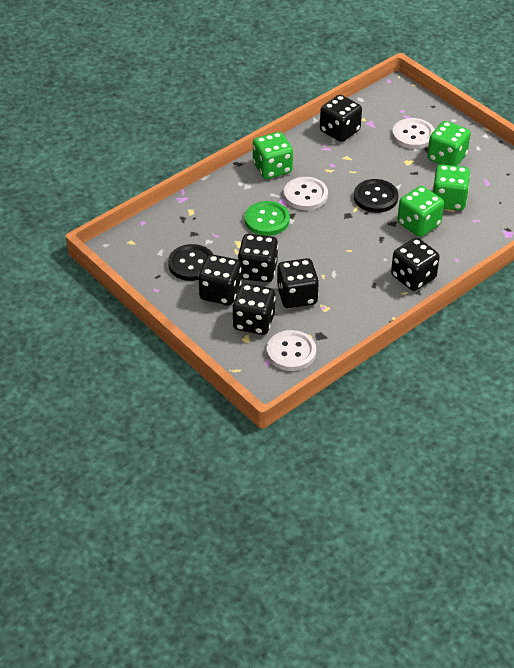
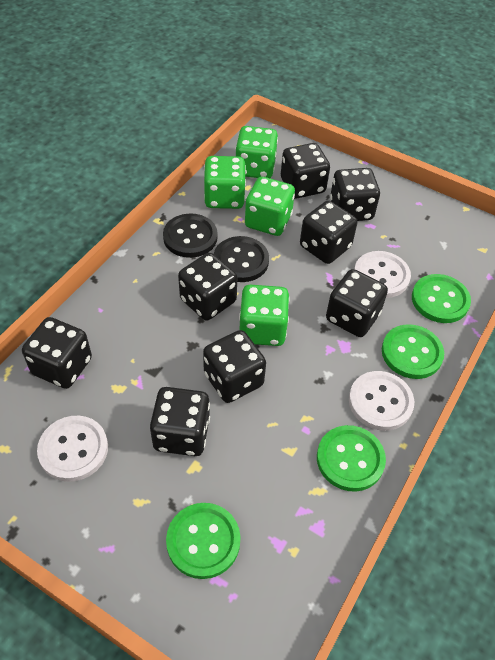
black dice: 6 -> 8
green button: 1 -> 4

